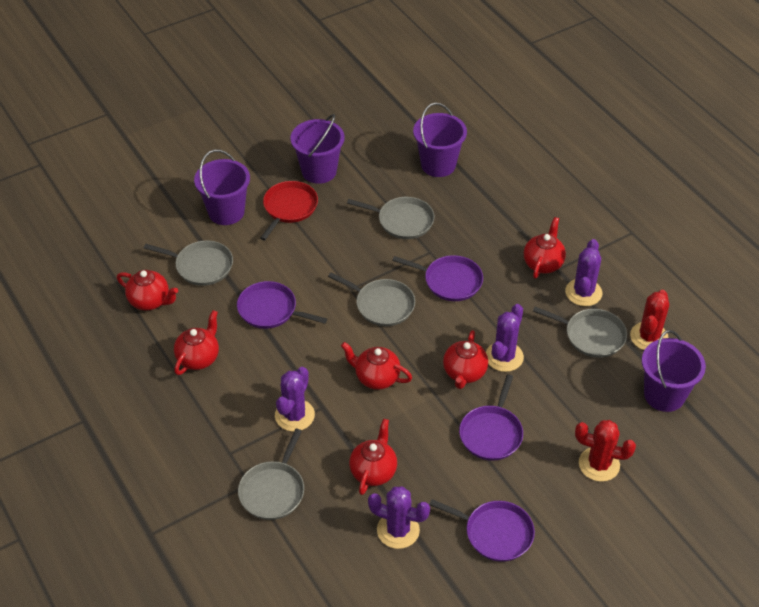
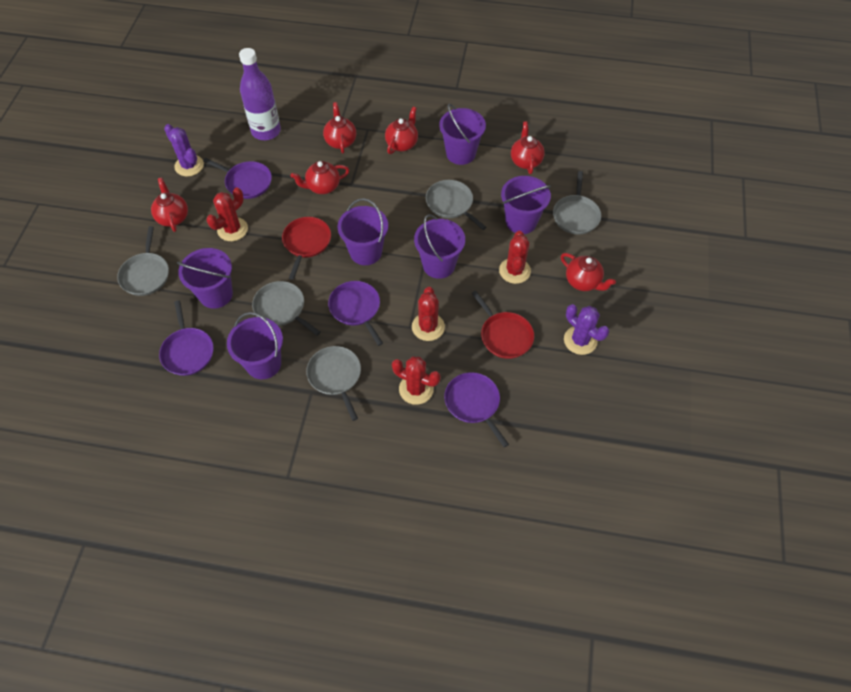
purple bottle: 0 -> 1
purple bucket: 4 -> 6
purple cactus: 4 -> 2
red cactus: 2 -> 4
red pan: 1 -> 2

